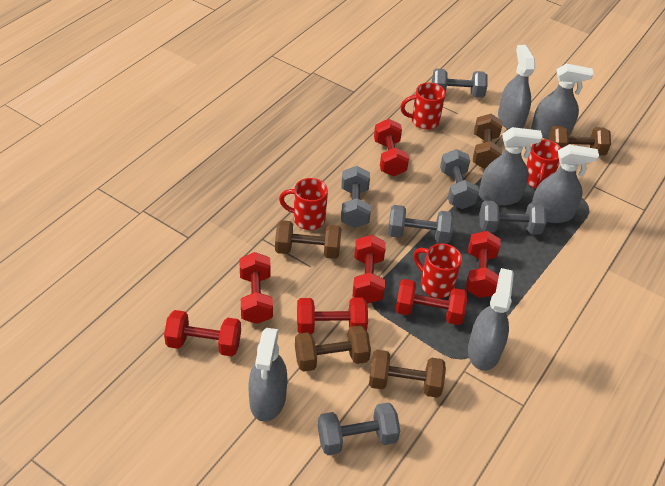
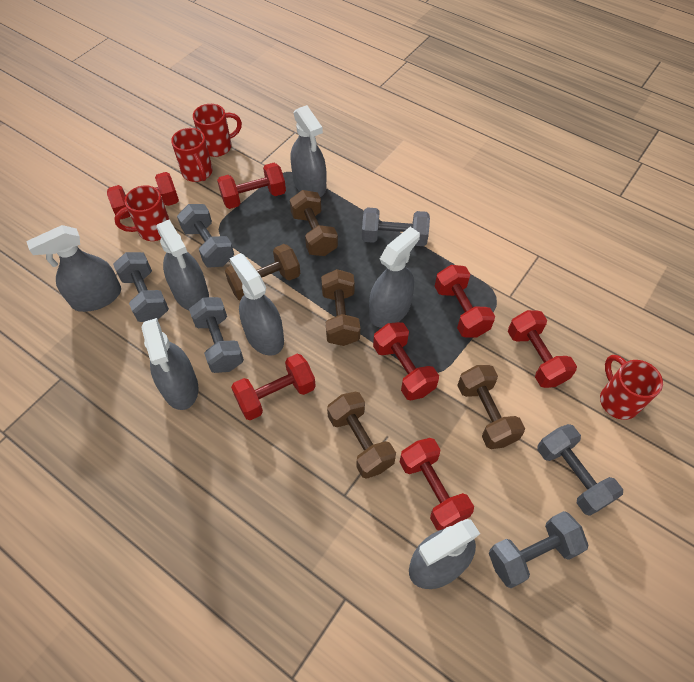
grey spray bottle: 6 -> 7

